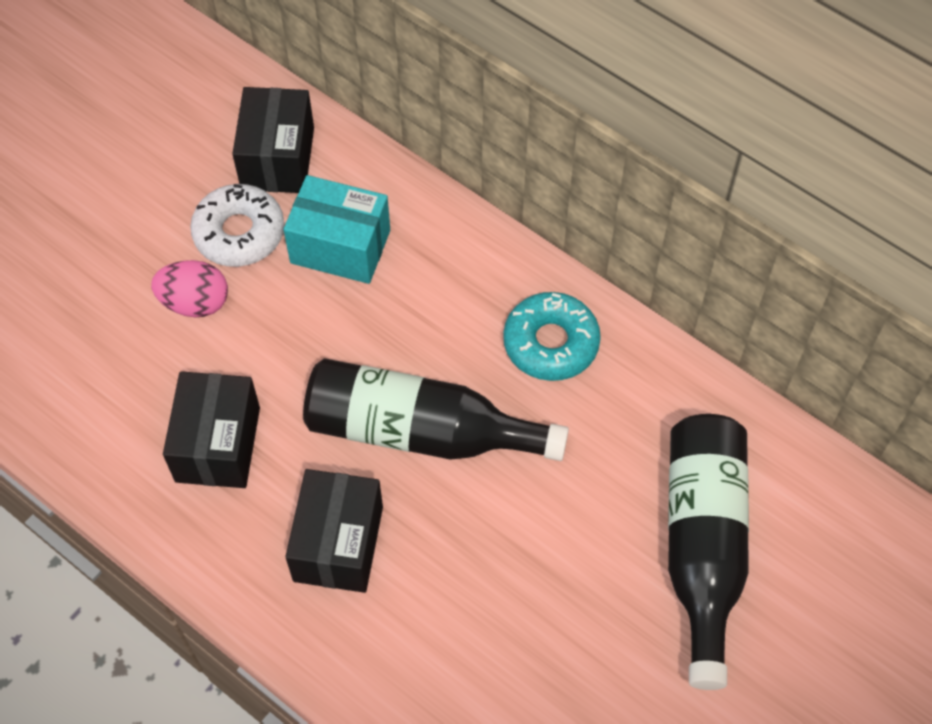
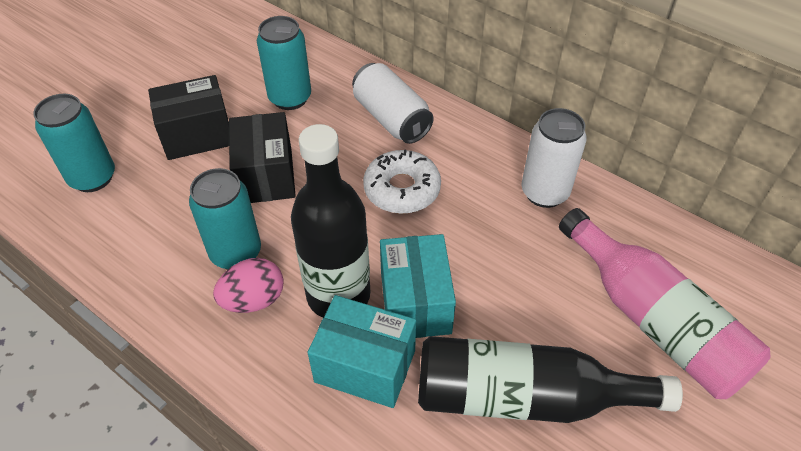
black box: 3 -> 2
pink bottle: 0 -> 1
turquoise box: 1 -> 2
turquoise can: 0 -> 3
turquoise donut: 1 -> 0
white can: 0 -> 2

